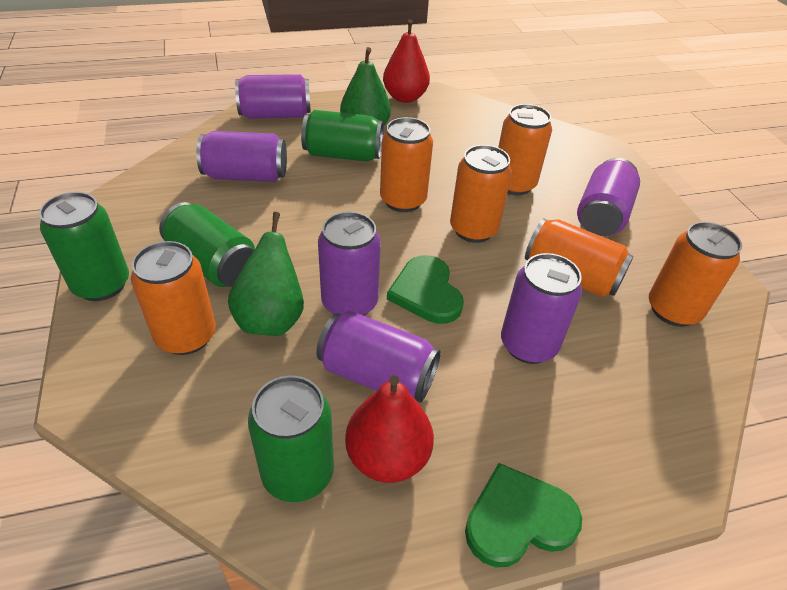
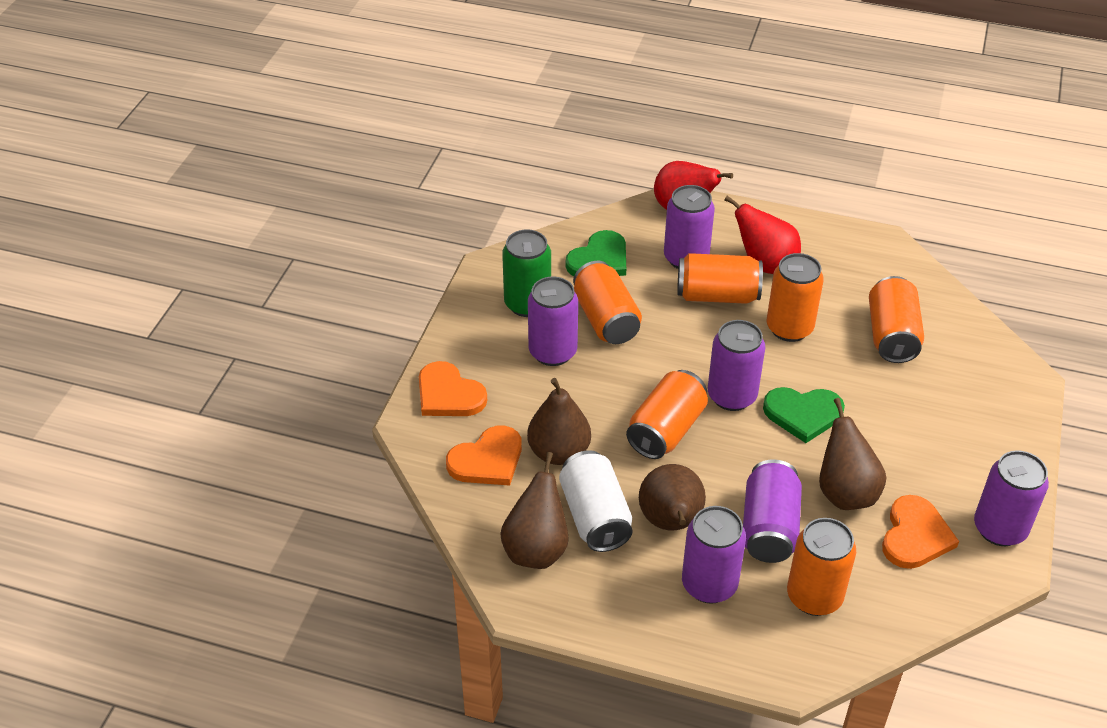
brown pear: 0 -> 4
green can: 4 -> 1
green pear: 2 -> 0
orange heart: 0 -> 3
white can: 0 -> 1

